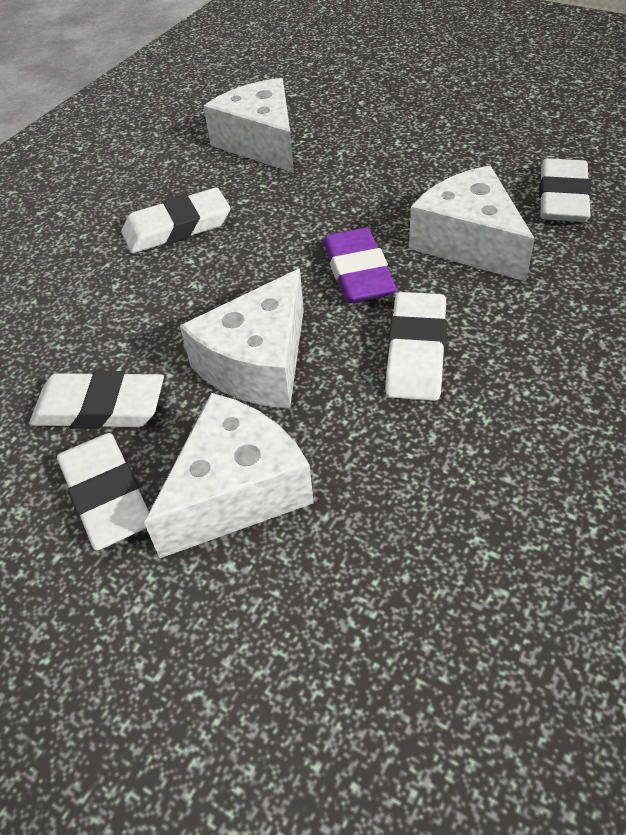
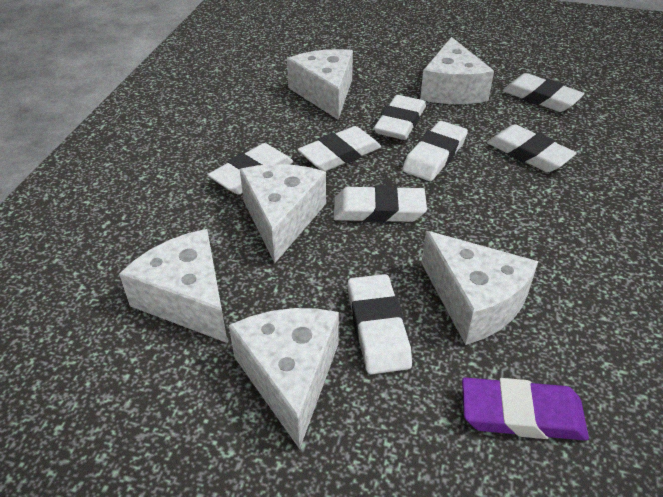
white cheese: 4 -> 6
white eraser: 5 -> 8

